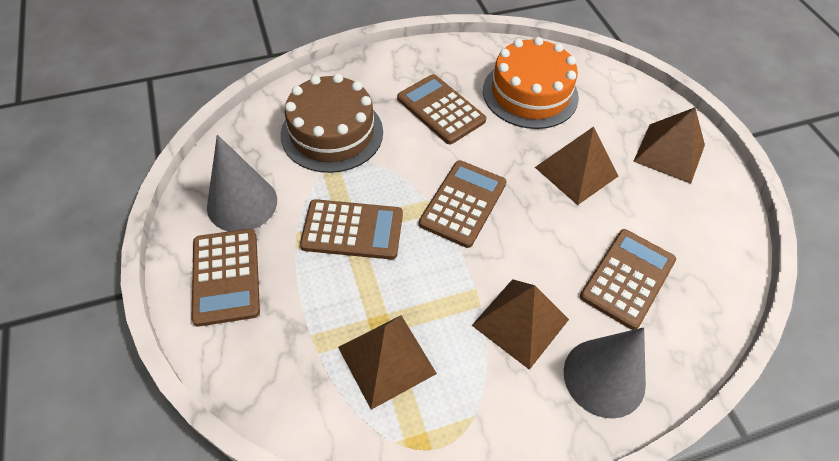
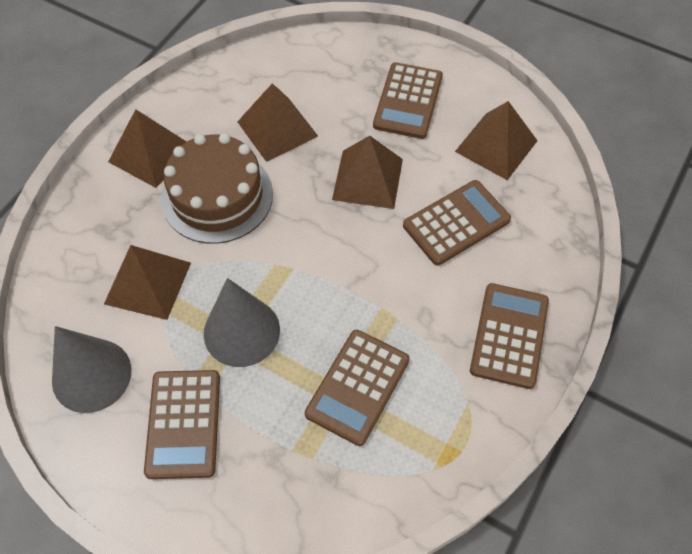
brown pyramid: 4 -> 5
orange cake: 1 -> 0

